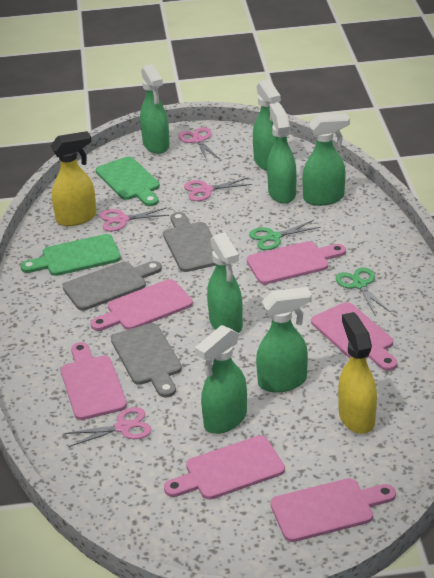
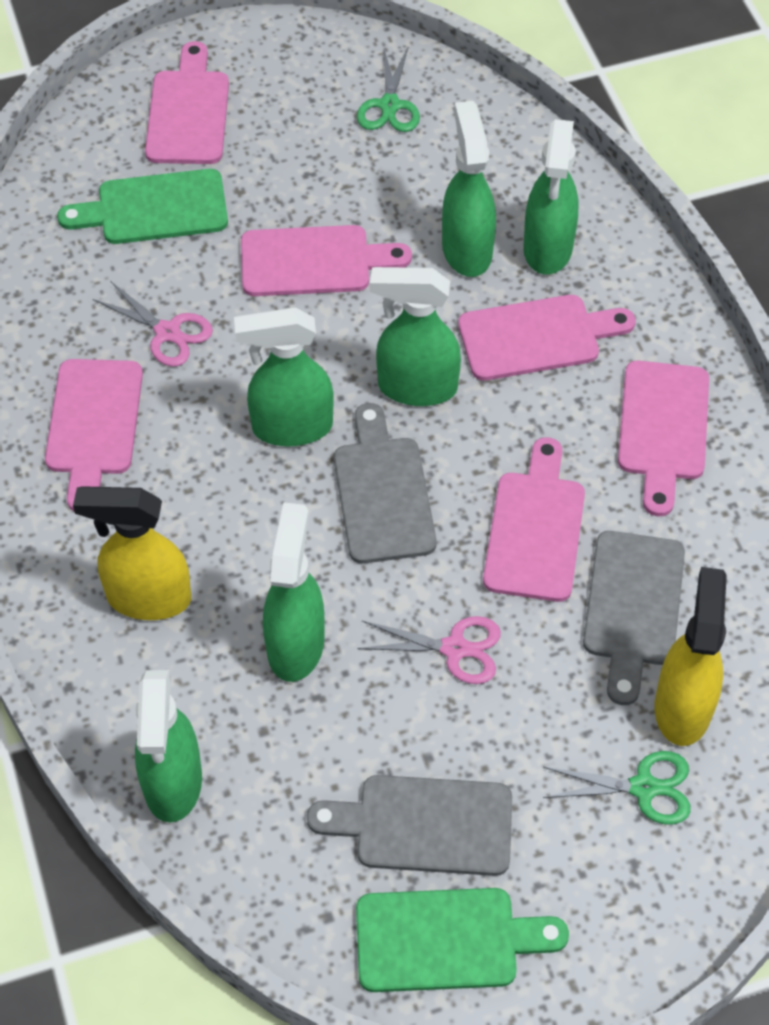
green spray bottle: 7 -> 6
pink scissors: 4 -> 2

